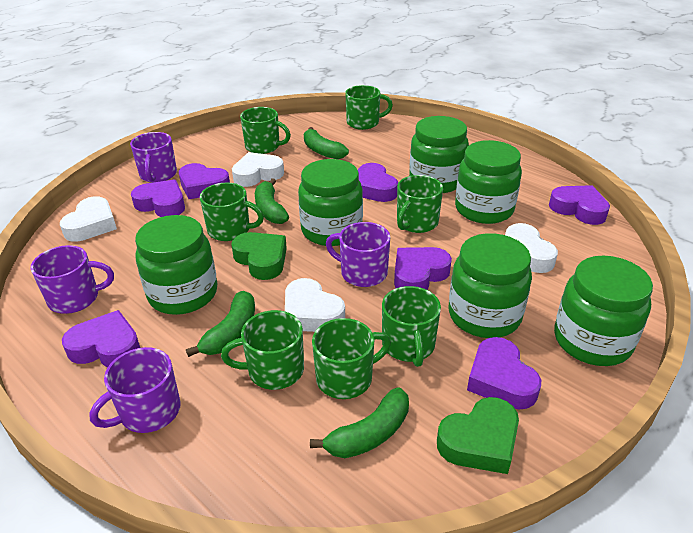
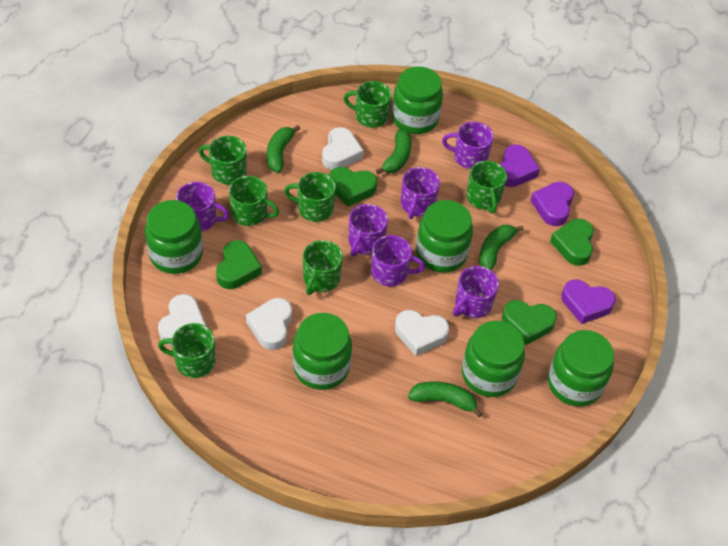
green heart: 2 -> 4
purple heart: 7 -> 3
purple mug: 4 -> 6

